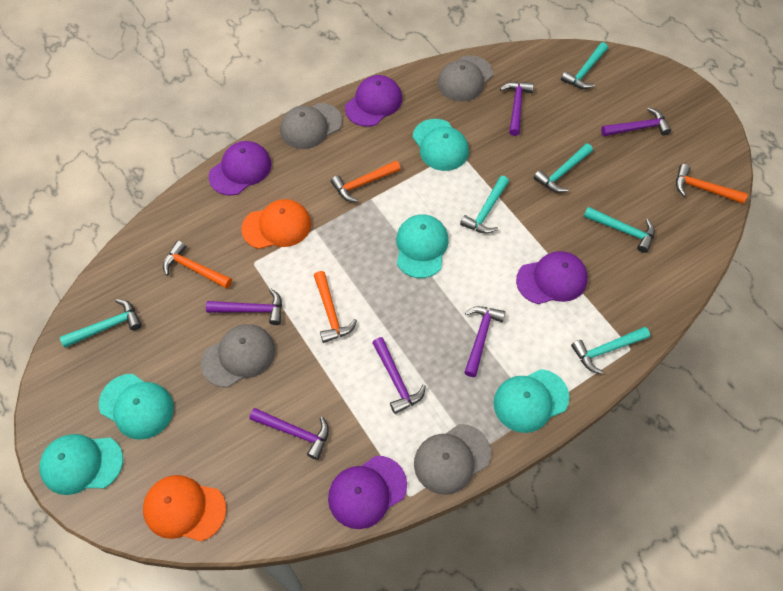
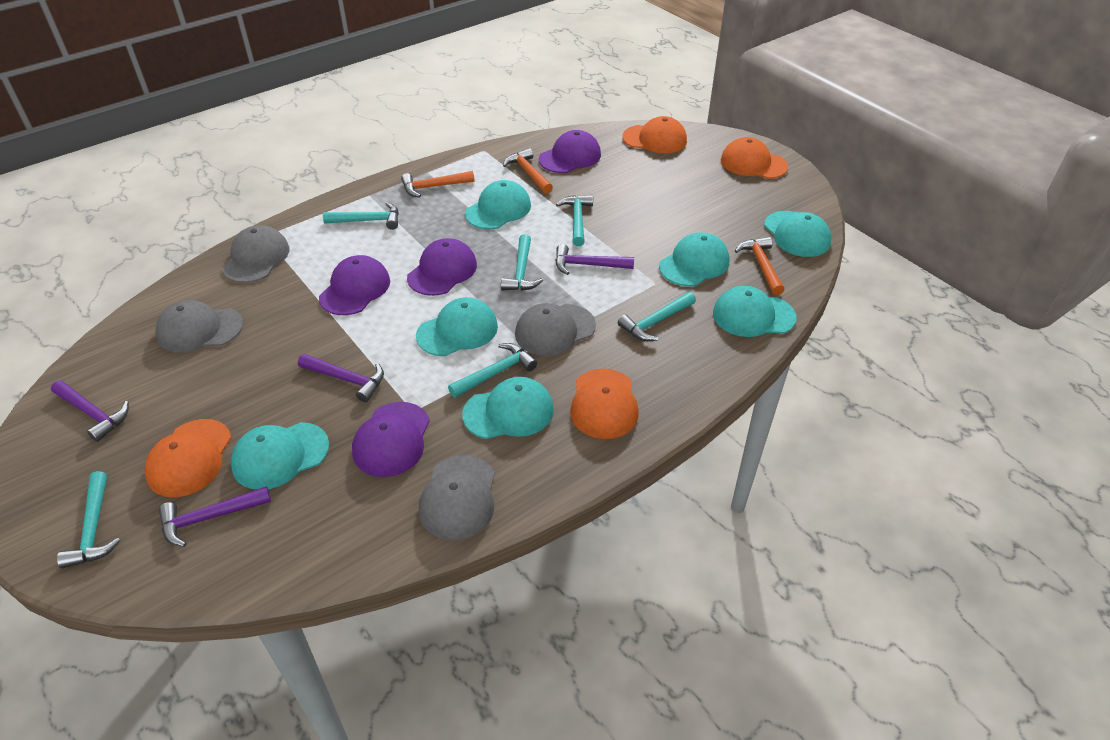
orange cap: 2 -> 4
orange hammer: 4 -> 3
purple hammer: 6 -> 4
turquoise cap: 5 -> 7

